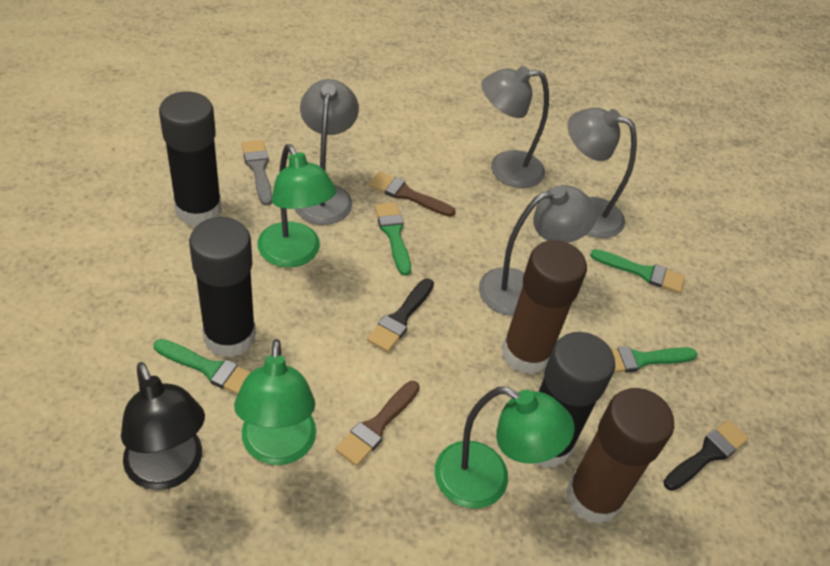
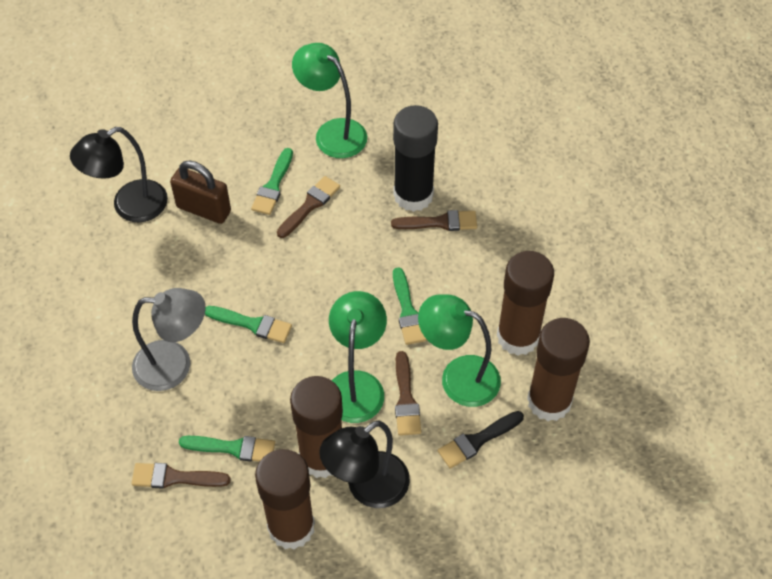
black brush: 2 -> 1
black glue stick: 3 -> 1
black lamp: 1 -> 2
brown brush: 2 -> 4
brown glue stick: 2 -> 4
brown padlock: 0 -> 1
grey brush: 1 -> 0
grey lamp: 4 -> 1

